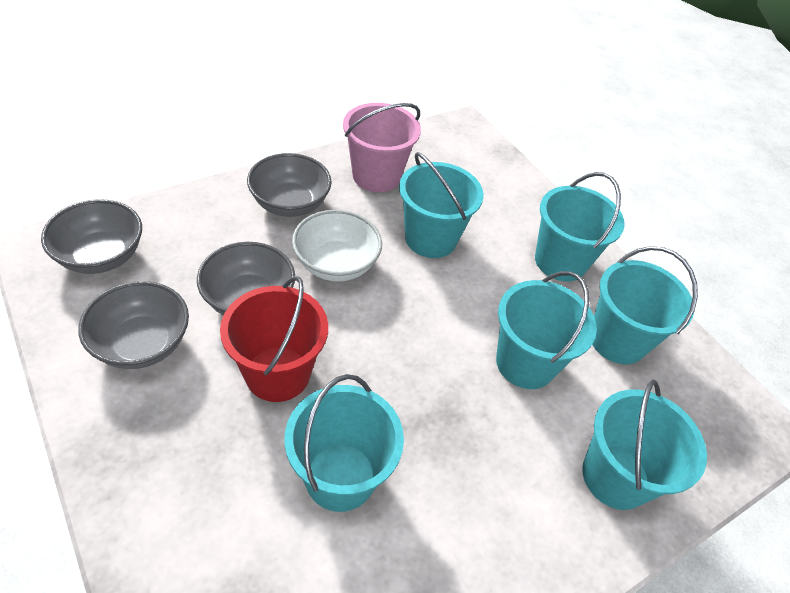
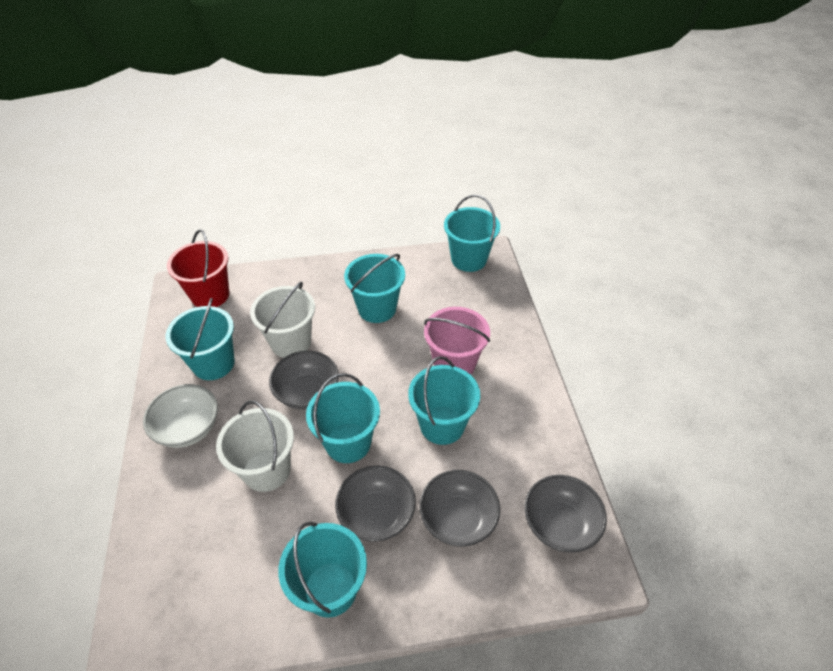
white bucket: 0 -> 2

